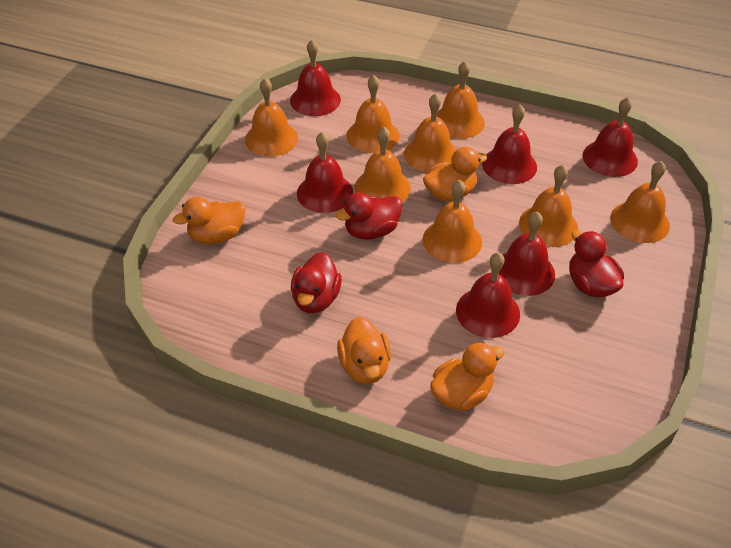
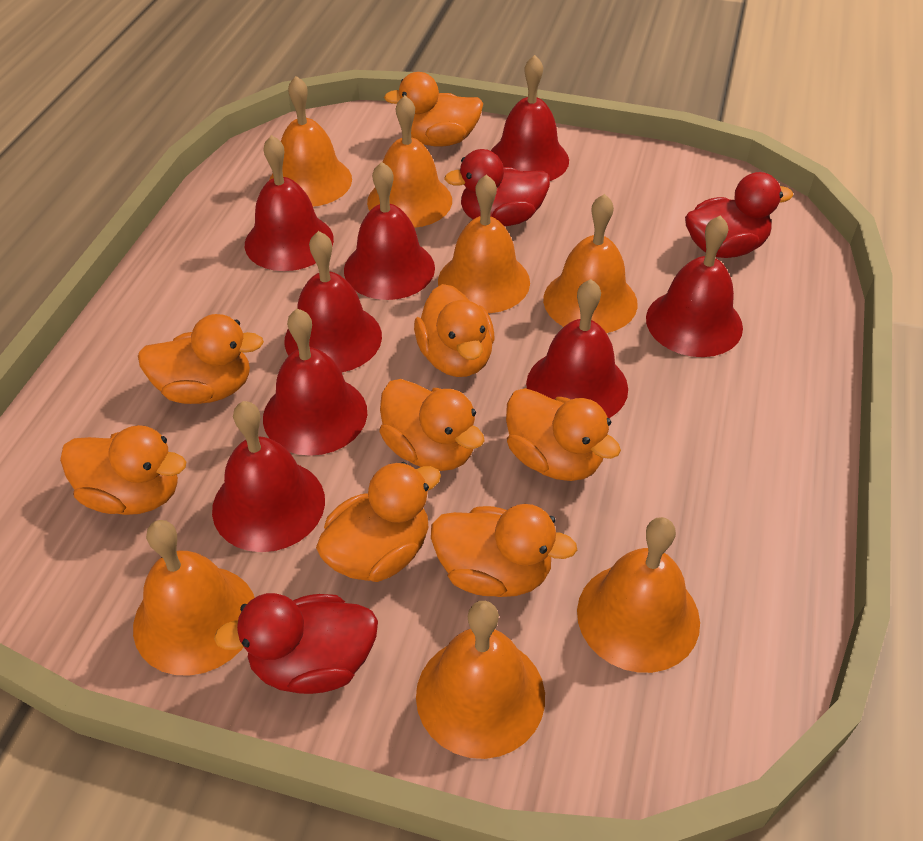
orange bell: 8 -> 7
orange duck: 4 -> 8
red bell: 6 -> 8

